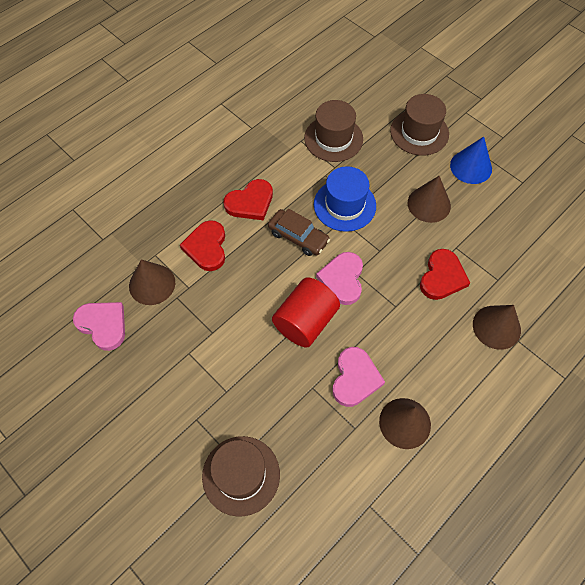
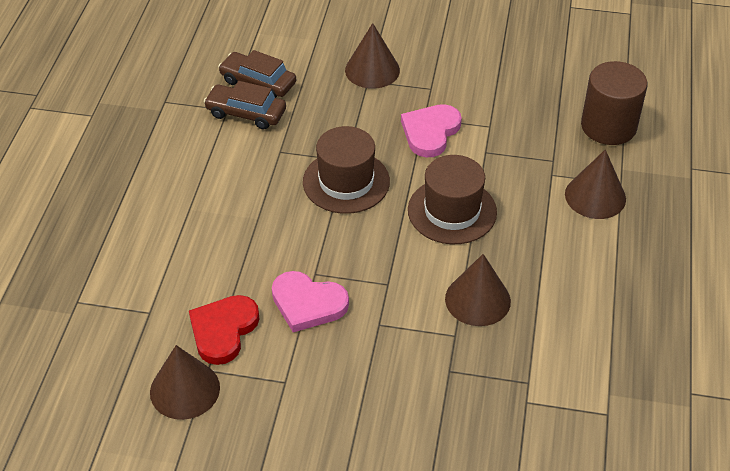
blue cone: 1 -> 0
blue hat: 1 -> 0
brown car: 1 -> 2
brown cylinder: 0 -> 1
brown hat: 3 -> 2
pink heart: 3 -> 2
red cylinder: 1 -> 0
red heart: 3 -> 1

